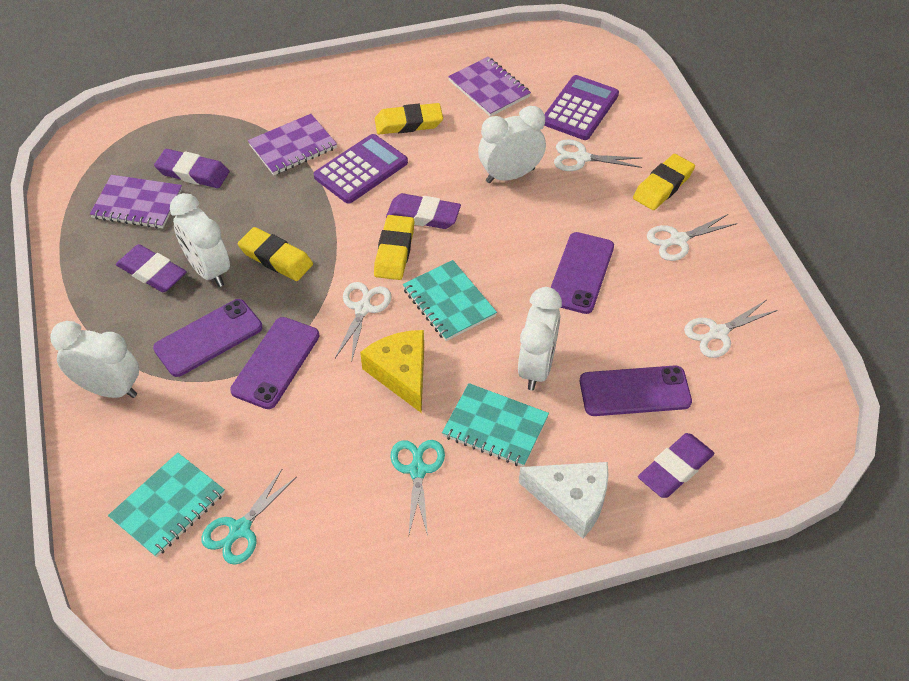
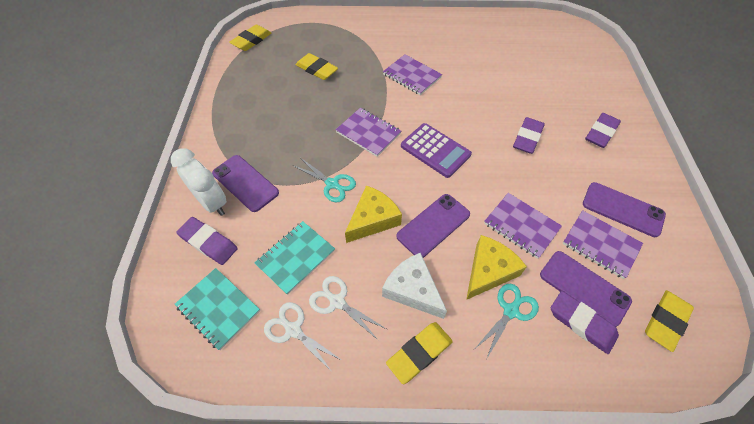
purple calculator: 2 -> 1
purple notebook: 3 -> 4
turquoise notebook: 3 -> 2
white clock: 4 -> 1
white scissors: 4 -> 2
yellow cheese: 1 -> 2

